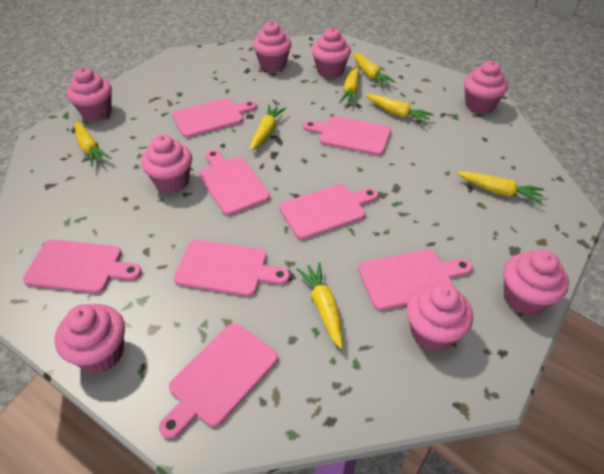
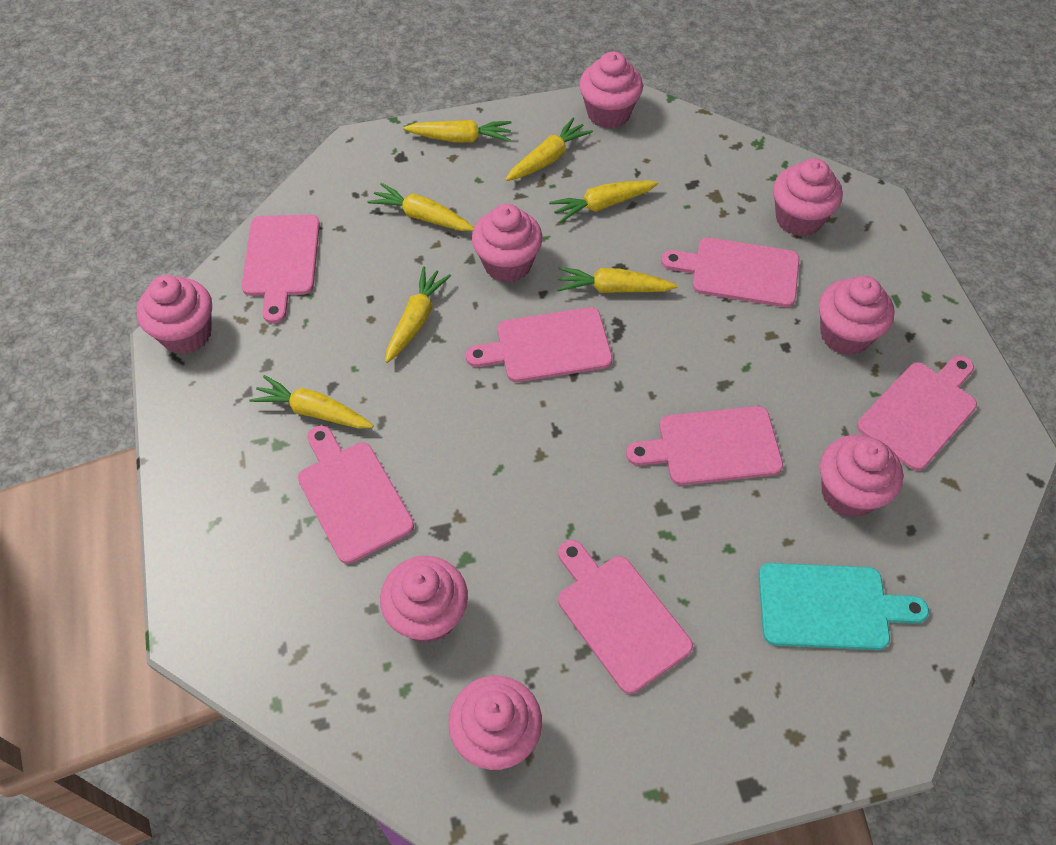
pink cutting board: 8 -> 7
turquoise cutting board: 0 -> 1

